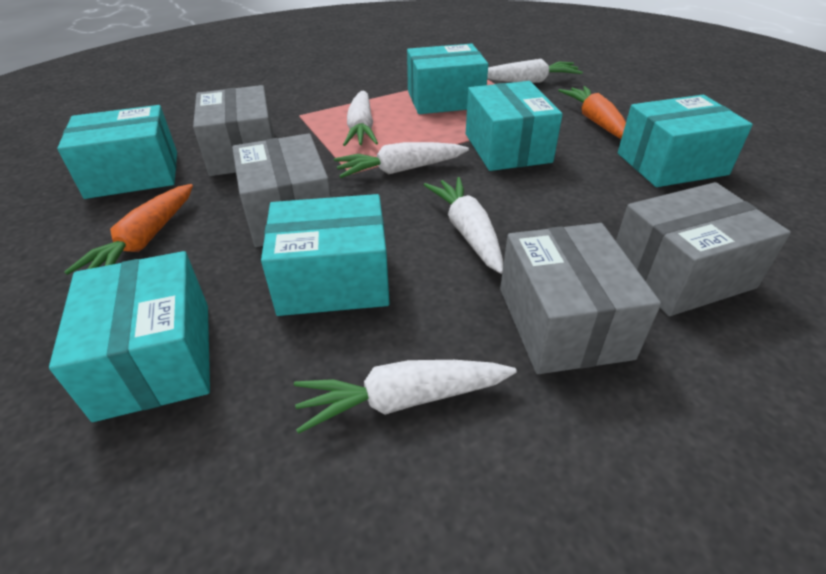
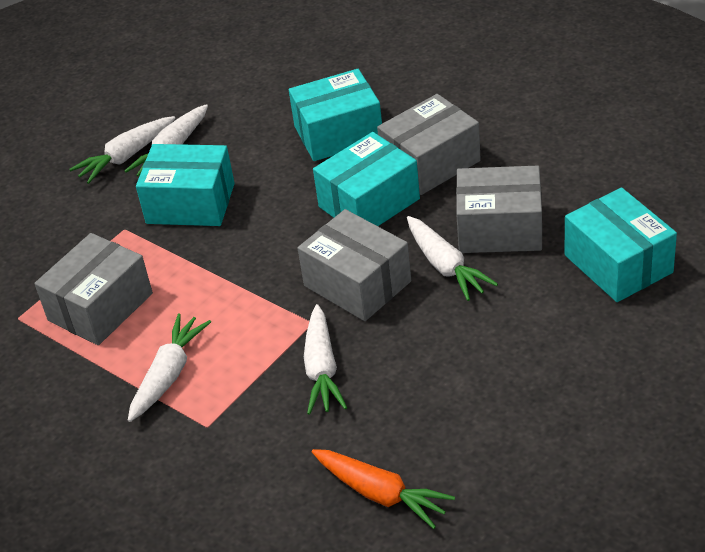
orange carrot: 2 -> 1
turquoise box: 6 -> 4

